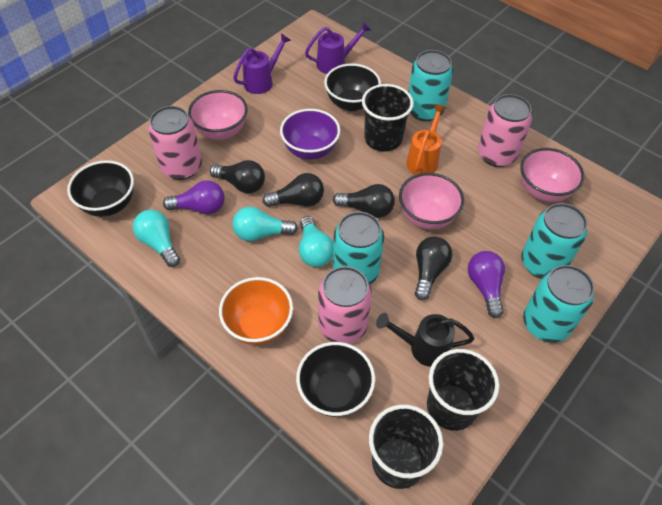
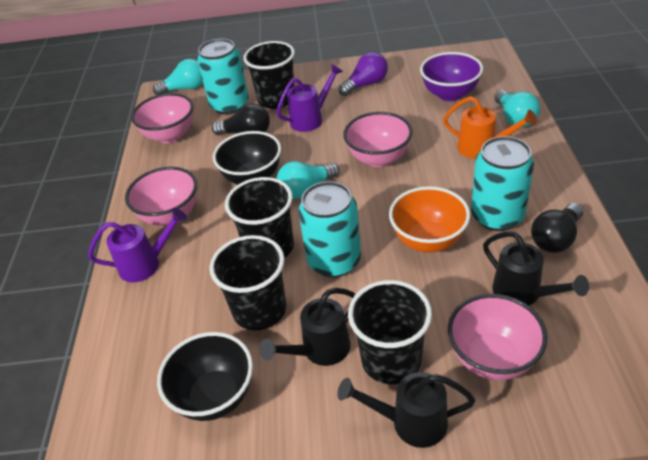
black bowl: 3 -> 2
black cup: 3 -> 4
black light bulb: 4 -> 2
black watering can: 1 -> 3
pink bowl: 3 -> 4
pink can: 3 -> 0
purple light bulb: 2 -> 1
turquoise can: 4 -> 3

